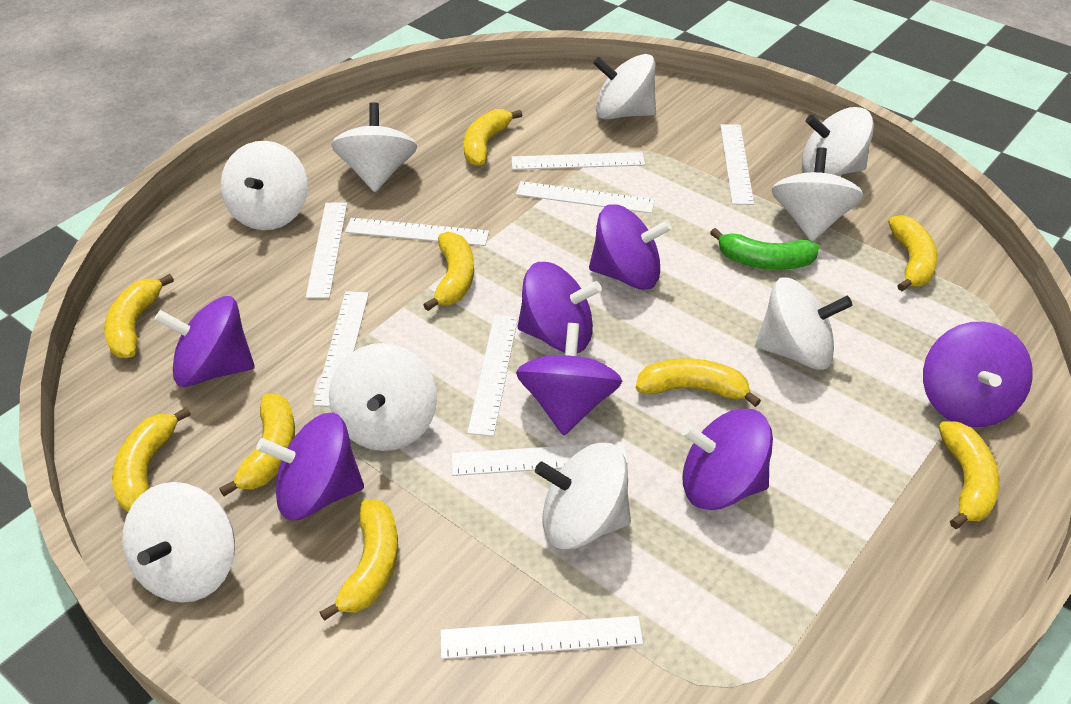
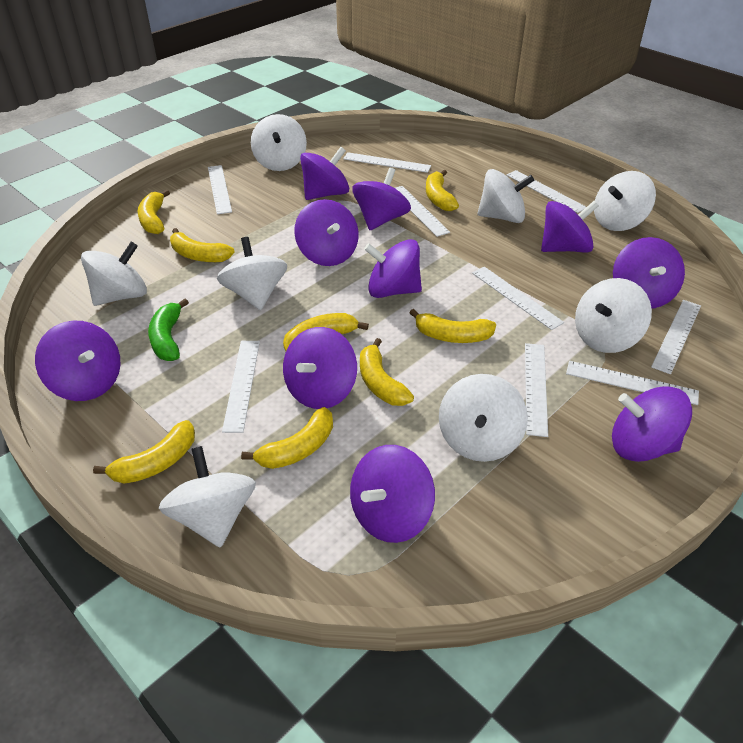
purple spinning top: 7 -> 10
white spinning top: 9 -> 8
yellow banana: 9 -> 8

